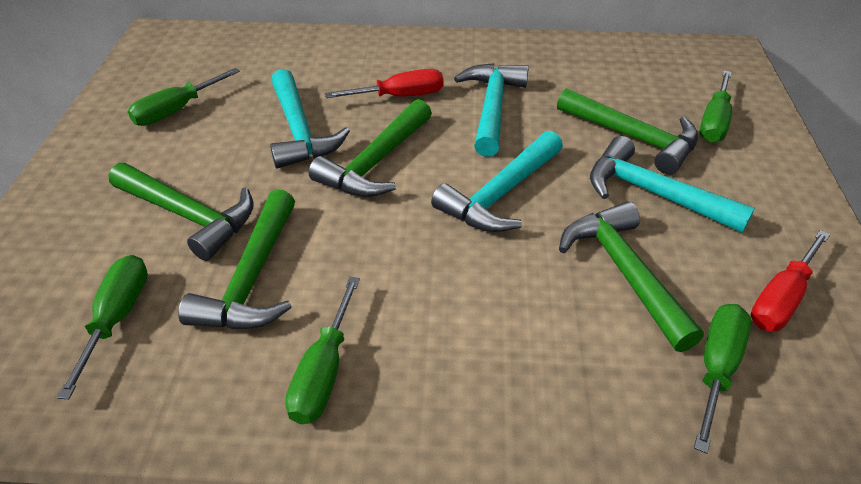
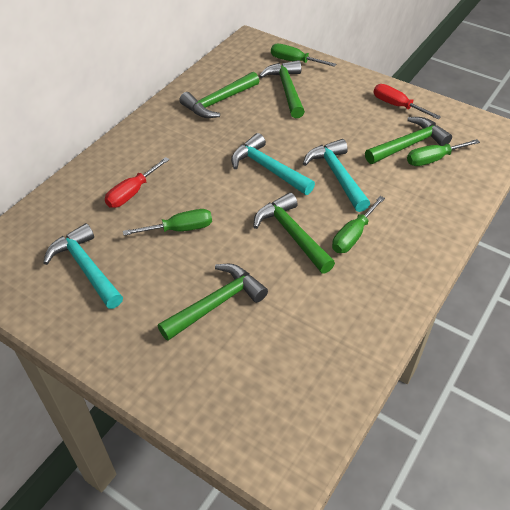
green screwdriver: 5 -> 4
turquoise hammer: 4 -> 3

